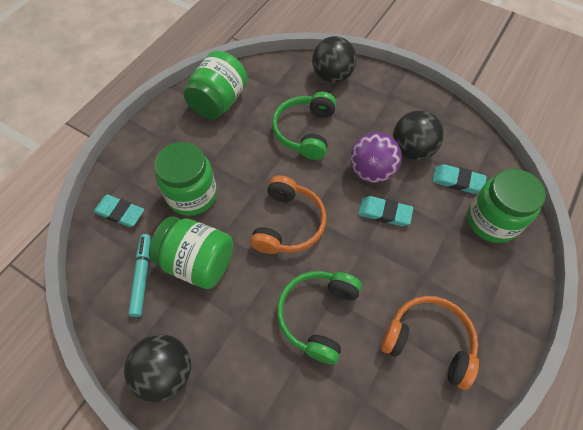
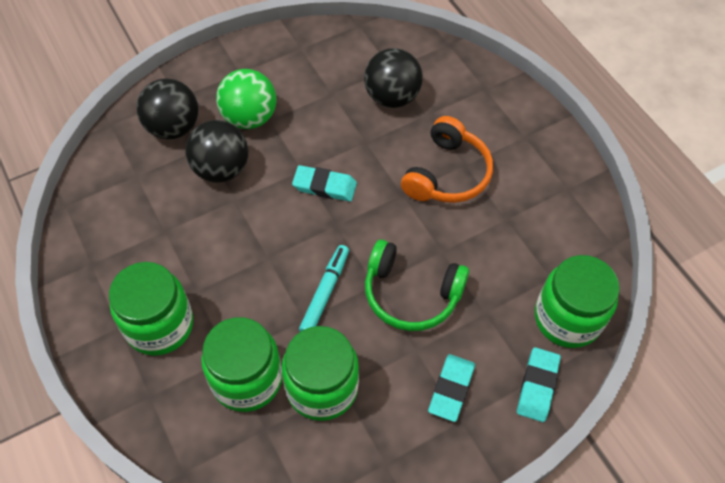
green ball: 0 -> 1
green headphones: 2 -> 1
orange headphones: 2 -> 1
purple ball: 1 -> 0

